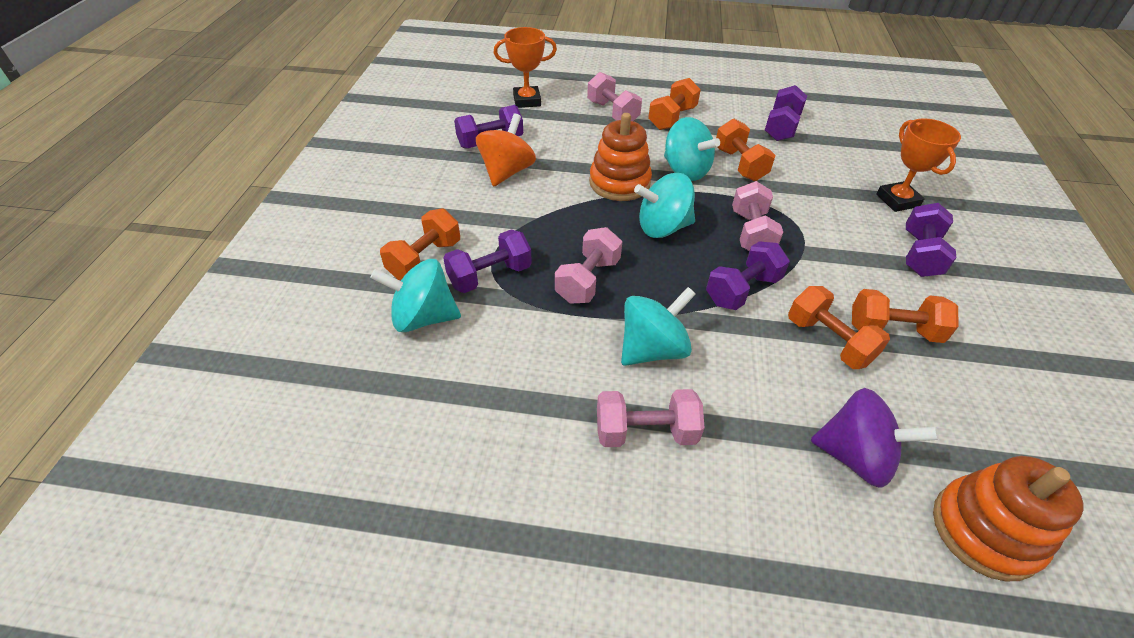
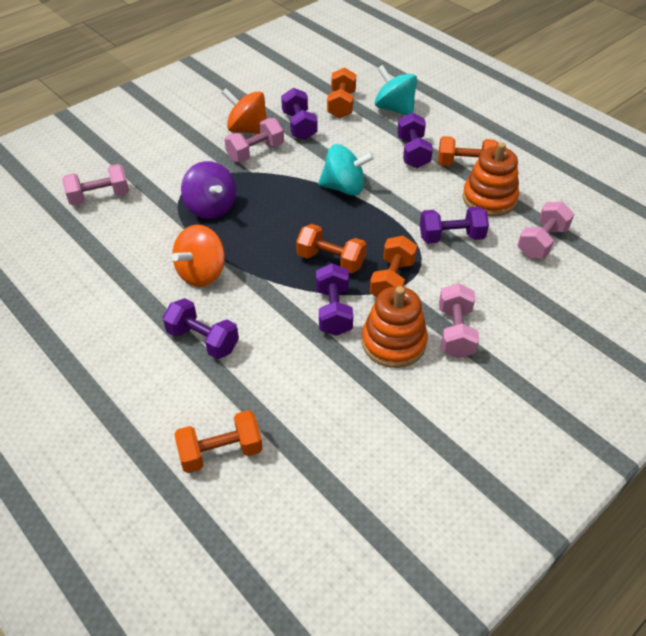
orange spinning top: 1 -> 2
orange trophy: 2 -> 0
turquoise spinning top: 4 -> 2

